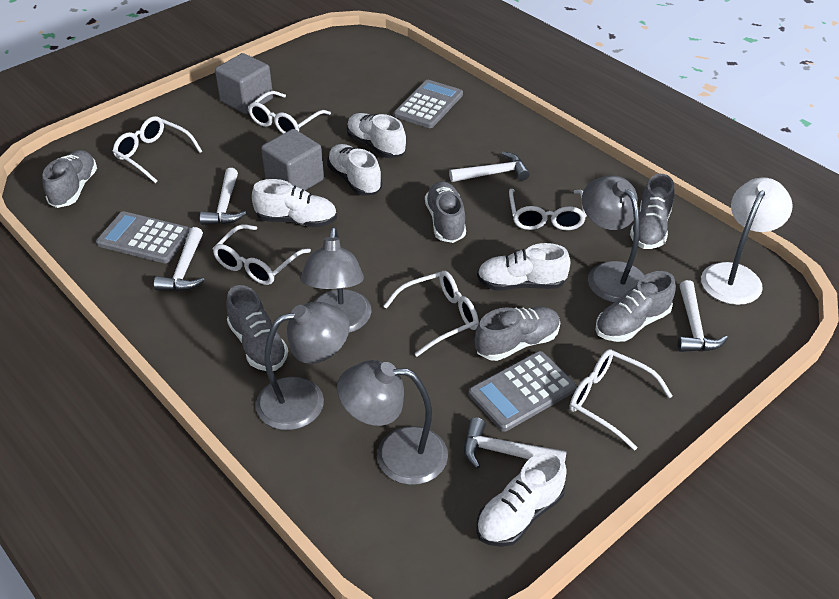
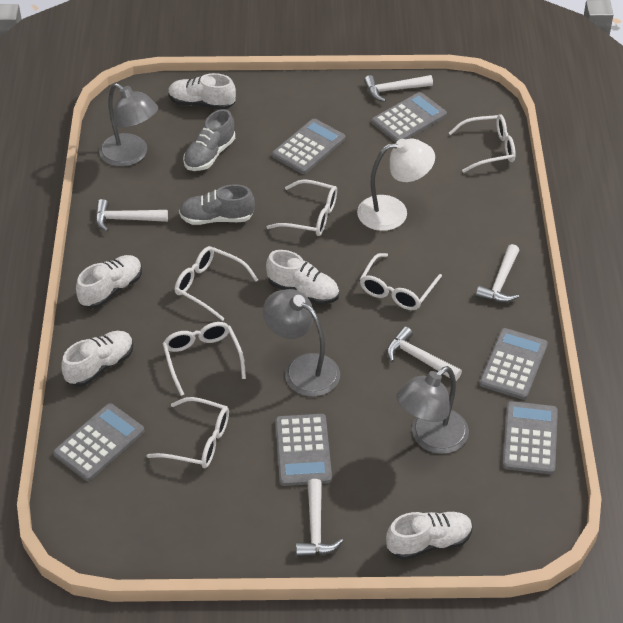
grey calculator: 3 -> 6
grey cube: 2 -> 0
grey lamp: 4 -> 3
grey shoe: 6 -> 2

